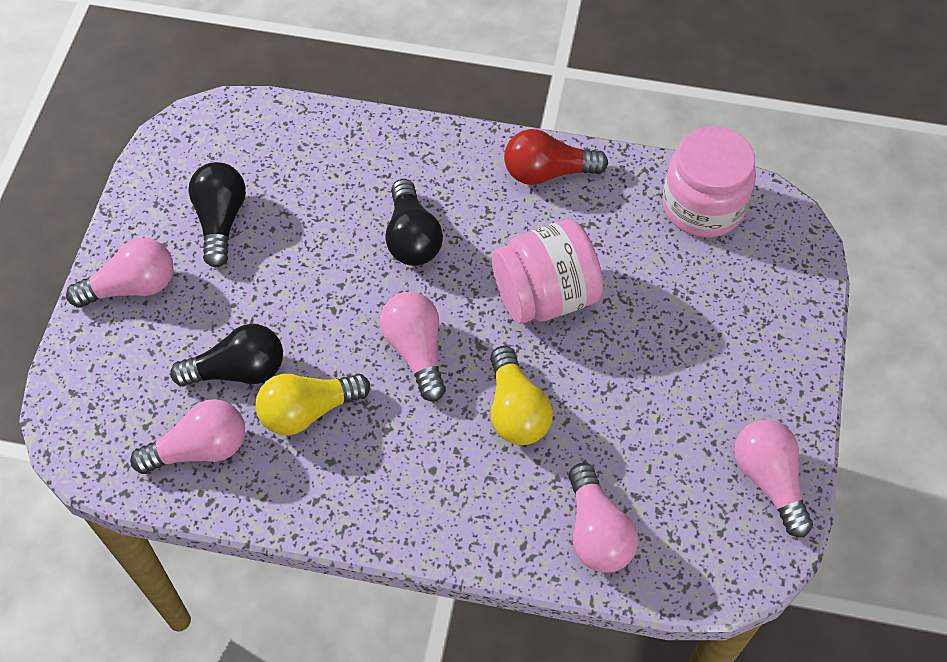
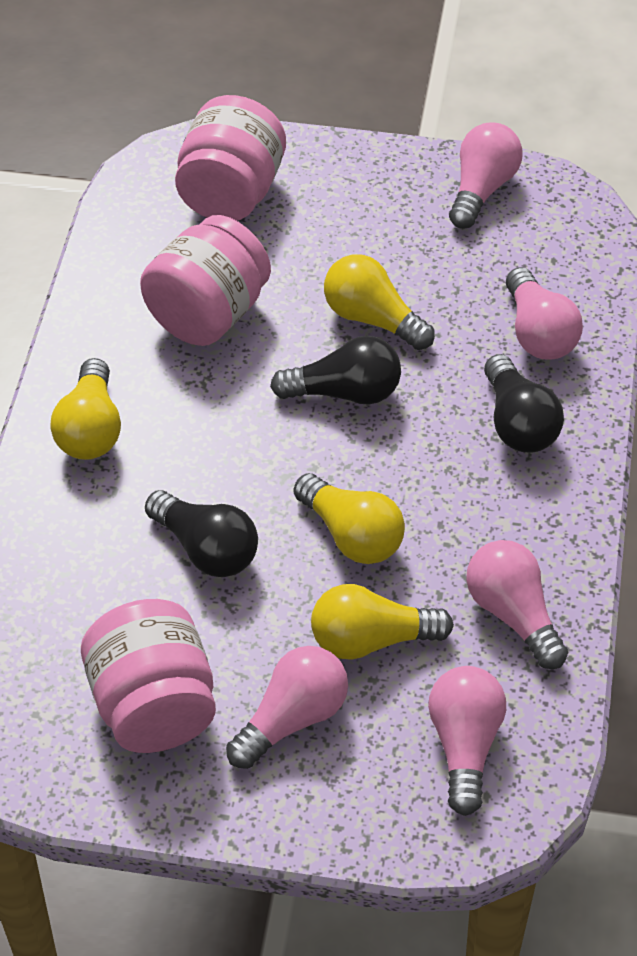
pink jar: 2 -> 3
red light bulb: 1 -> 0
yellow light bulb: 2 -> 4

